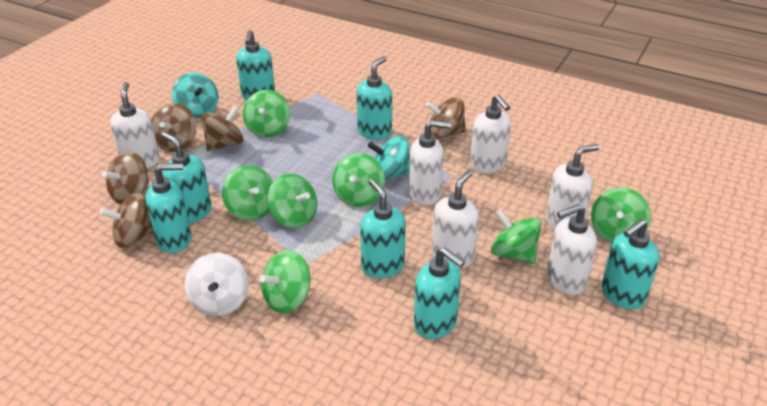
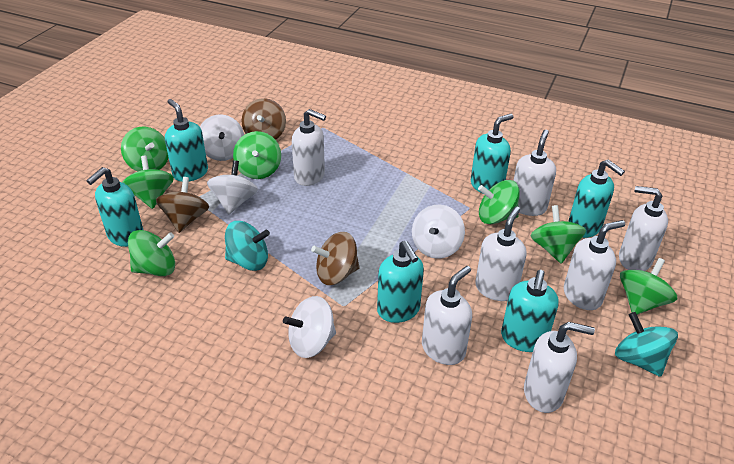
brown spinning top: 5 -> 3
turquoise soap dispenser: 7 -> 6
white soap dispenser: 6 -> 7
white spinning top: 1 -> 4

